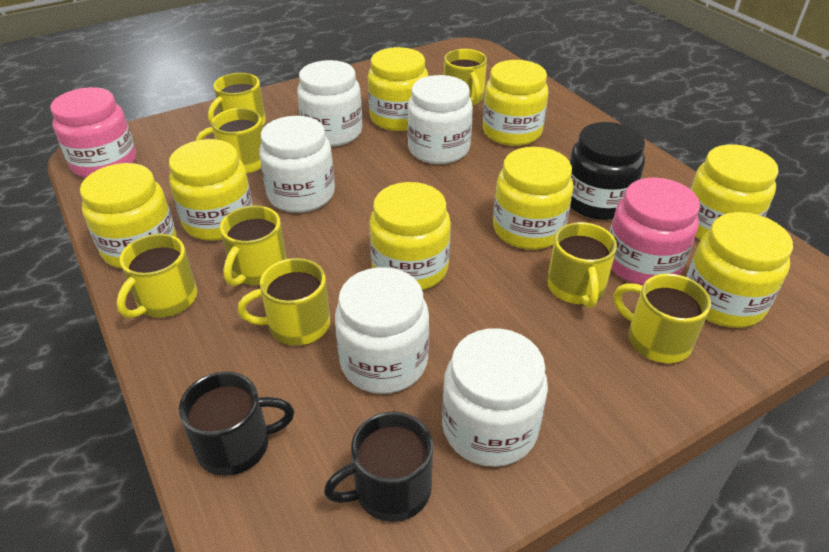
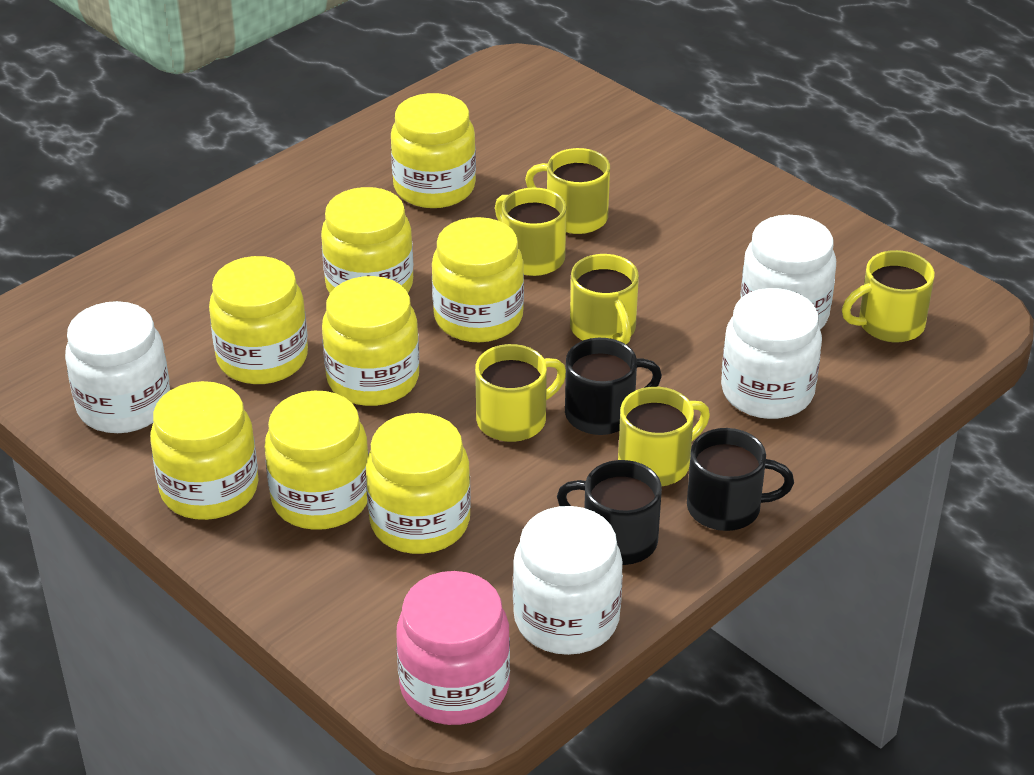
black jar: 1 -> 0
black mug: 2 -> 3
pink jar: 2 -> 1
white jar: 5 -> 4
yellow mug: 8 -> 6

